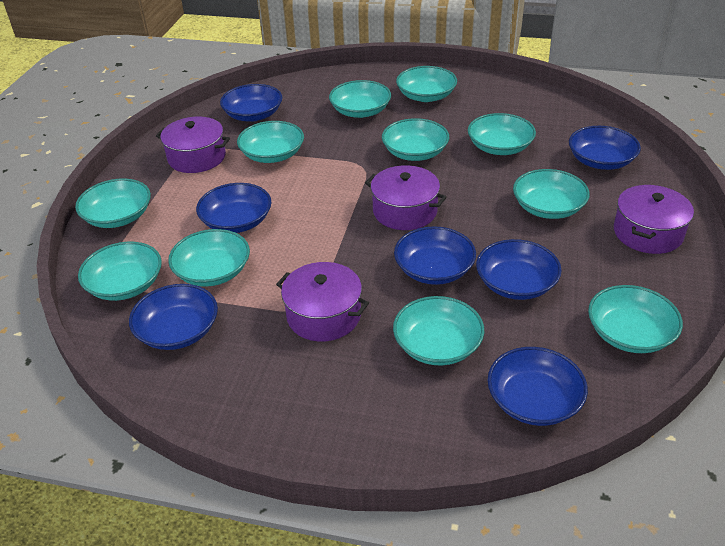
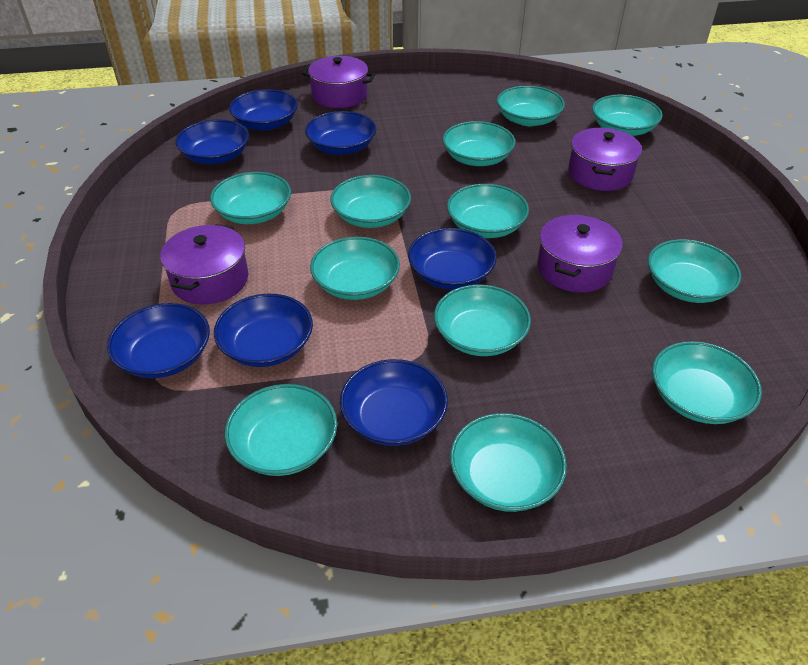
turquoise bowl: 11 -> 12

